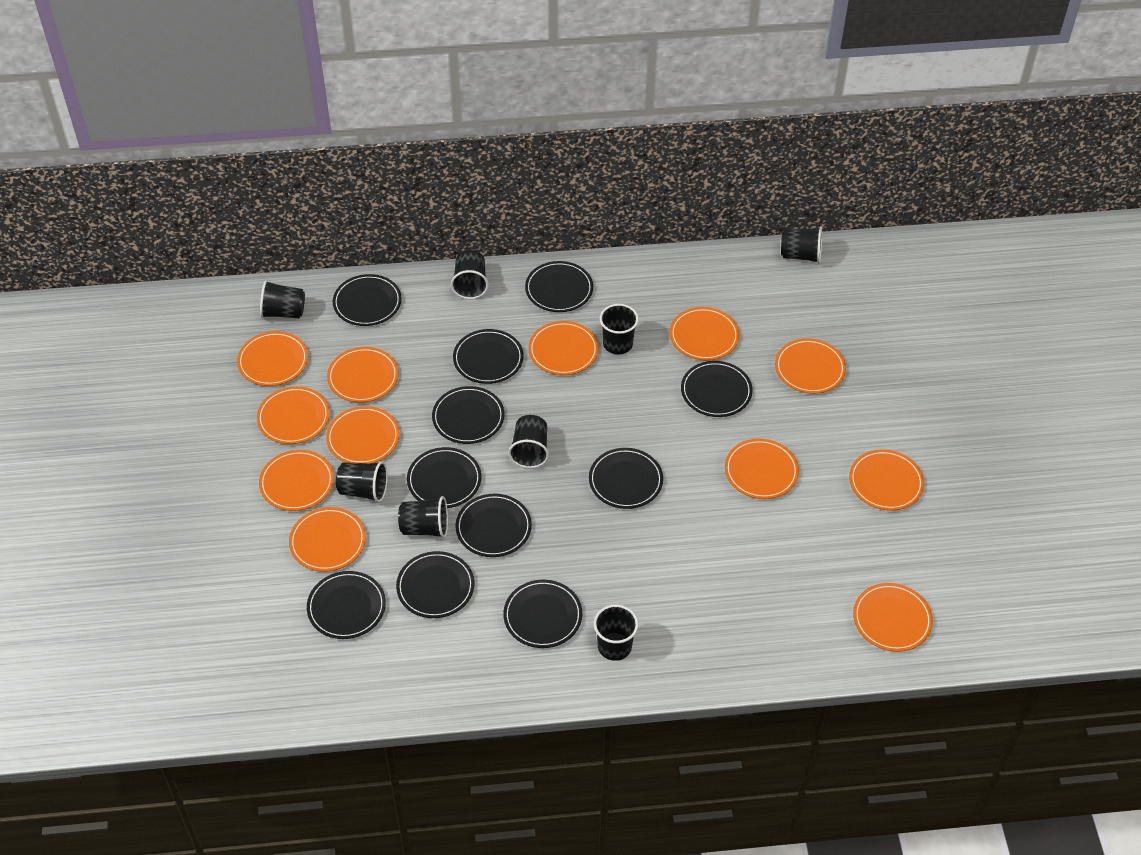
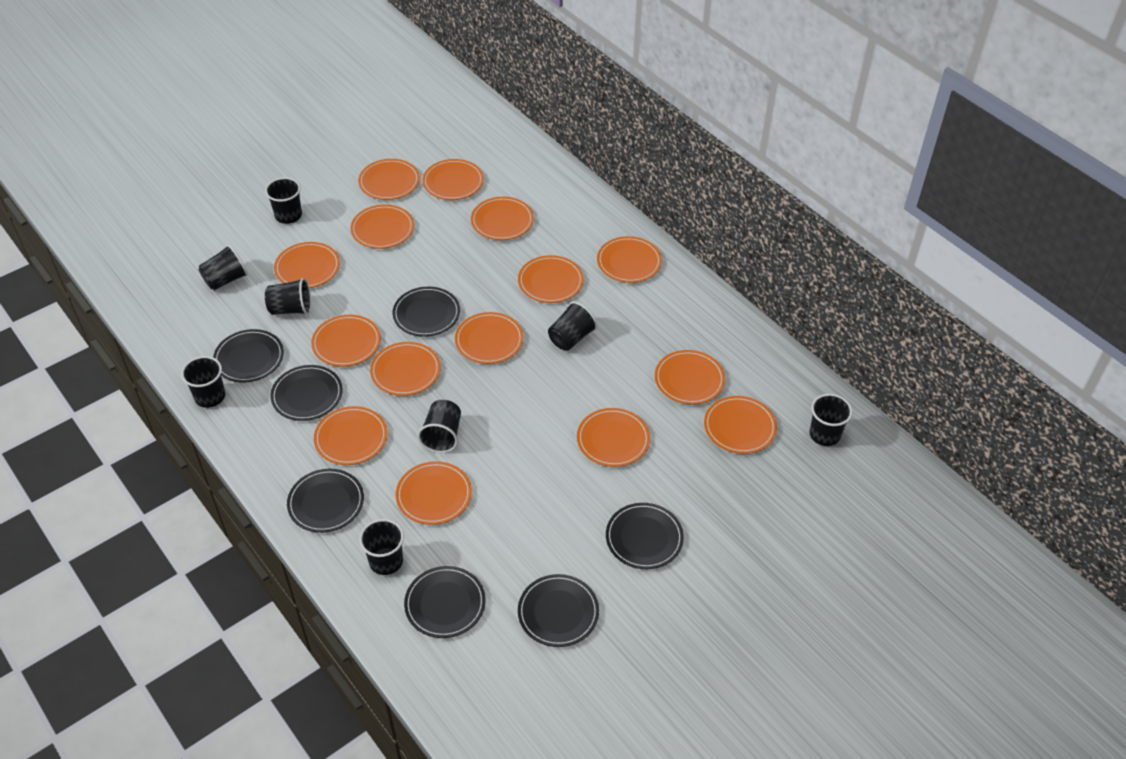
black plate: 11 -> 7
orange plate: 12 -> 15

